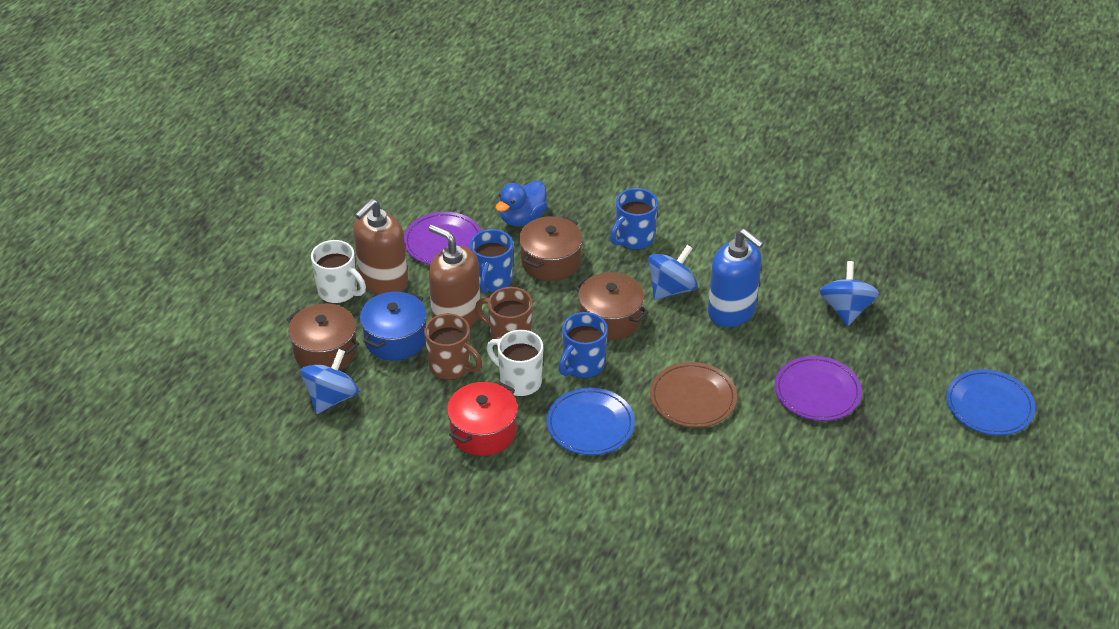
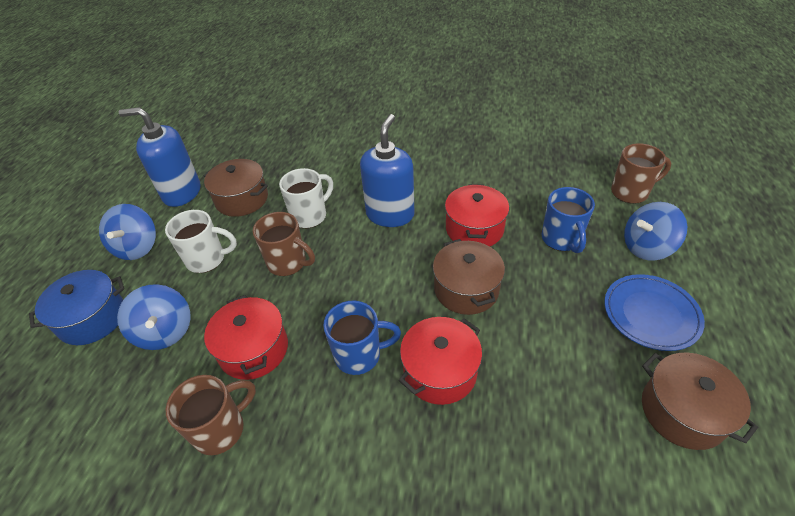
blue duck: 1 -> 0
blue mug: 3 -> 2
blue plate: 2 -> 1
blue soap dispenser: 1 -> 2
brown mug: 2 -> 3
brown plate: 1 -> 0
brown soap dispenser: 2 -> 0
purple plate: 2 -> 0
red pot: 1 -> 3

